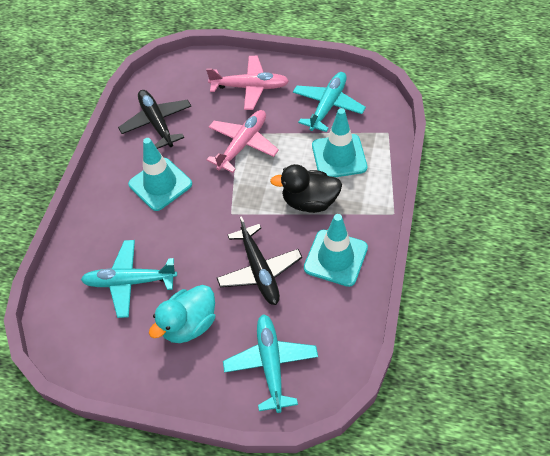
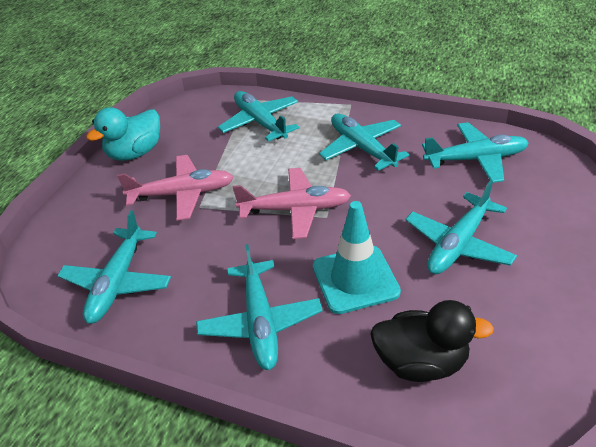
black plane: 2 -> 0
turquoise plane: 3 -> 6
turquoise traffic cone: 3 -> 1

